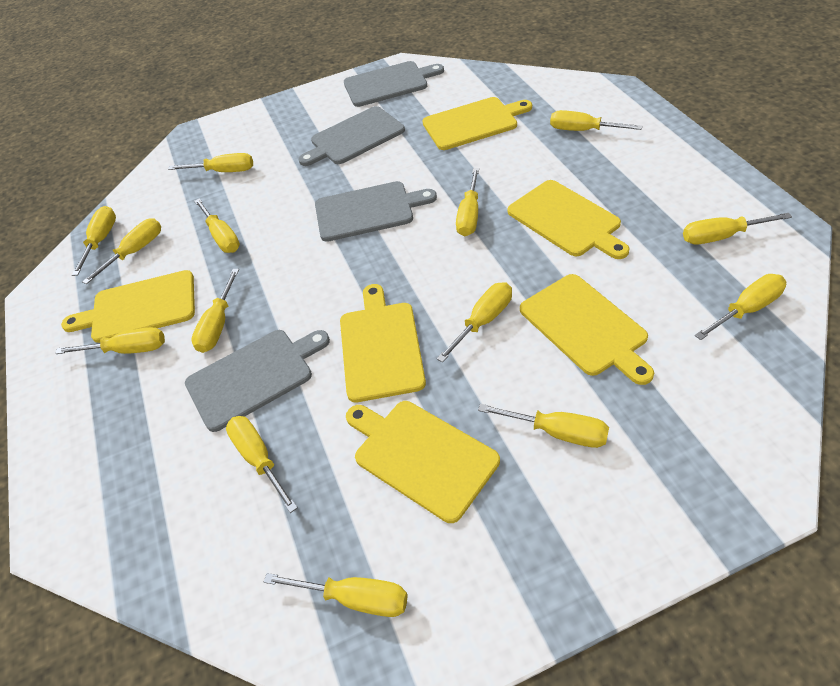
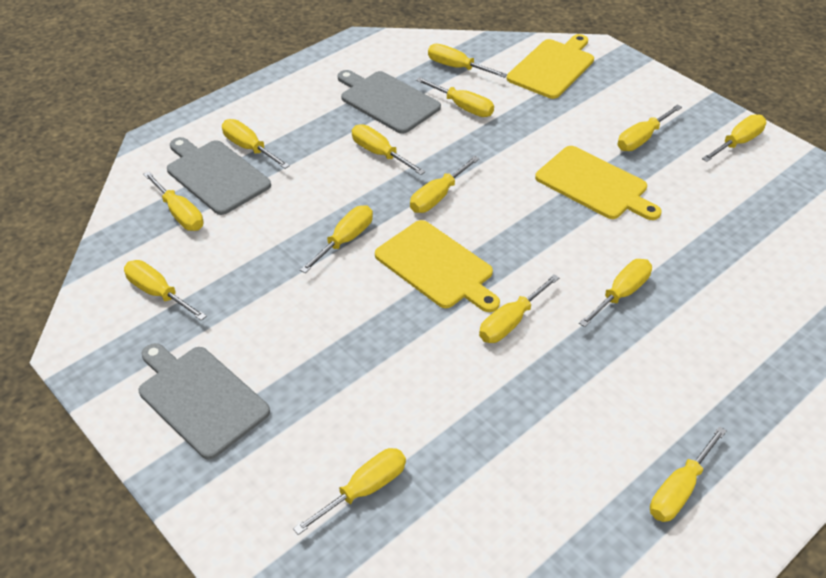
grey cutting board: 4 -> 3
yellow cutting board: 6 -> 3

